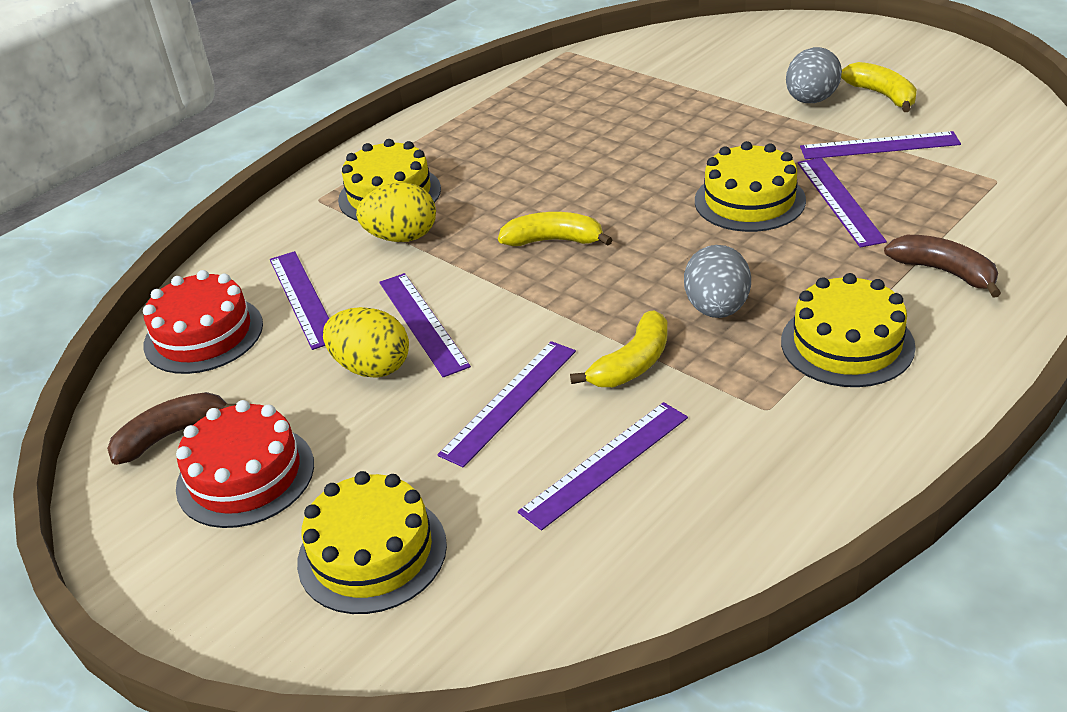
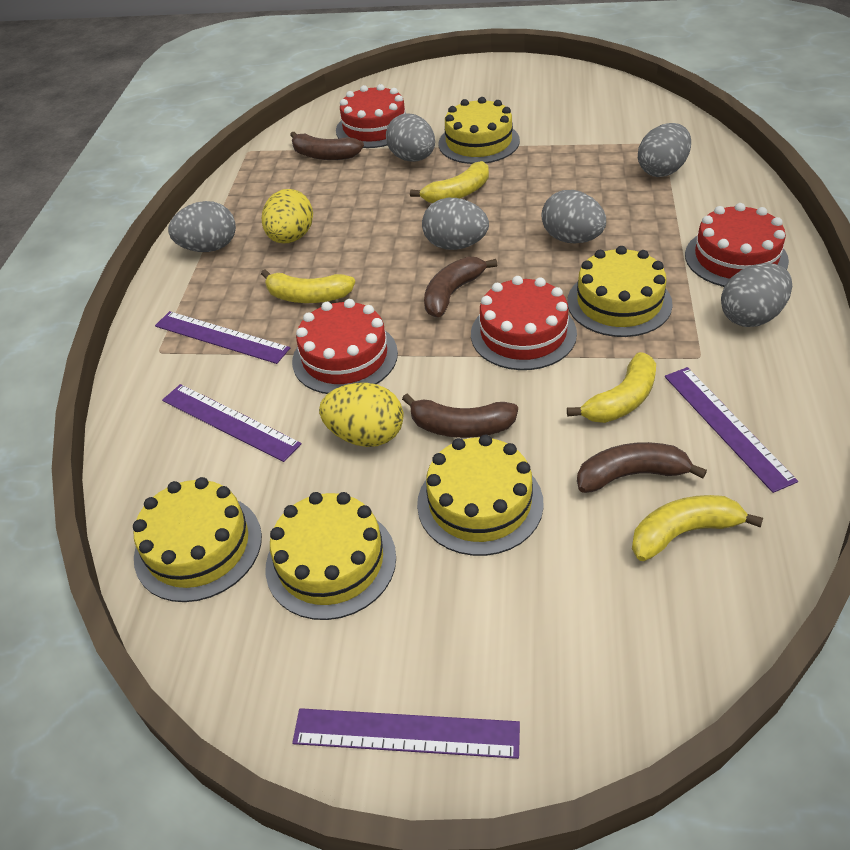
brown banana: 2 -> 4
grey egg: 2 -> 6
purple ruler: 6 -> 4
red cake: 2 -> 4
yellow banana: 3 -> 4
yellow cake: 4 -> 5

